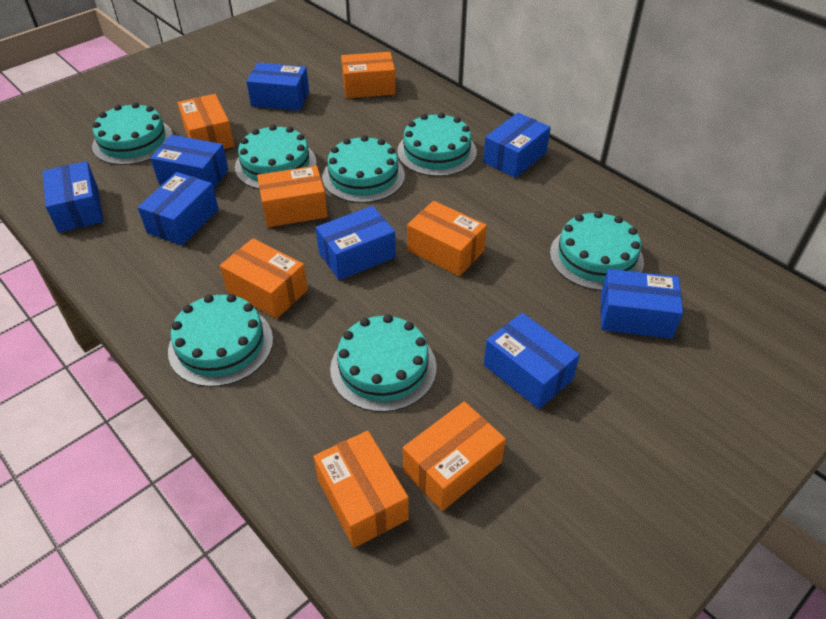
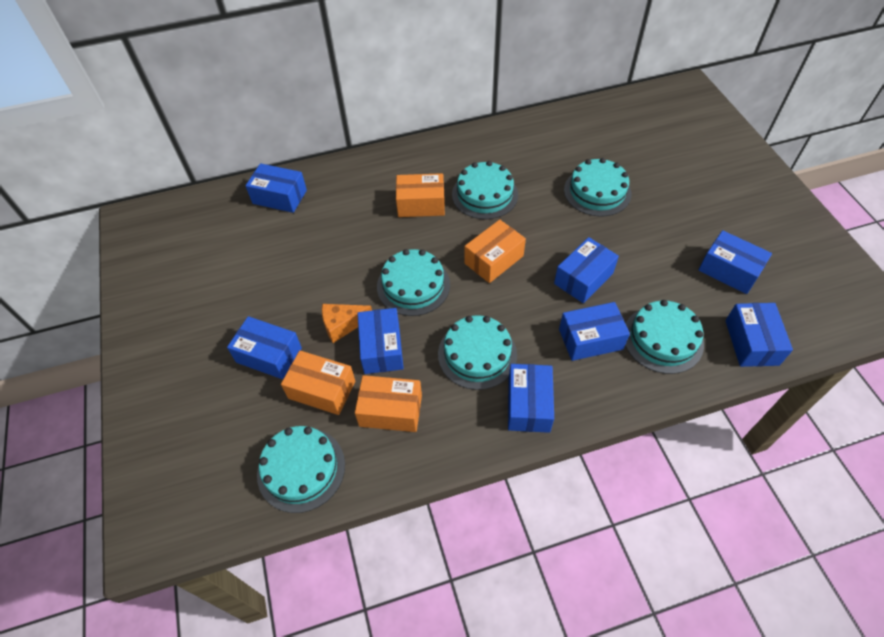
orange box: 7 -> 4
orange cheese: 0 -> 1
turquoise cake: 7 -> 6

